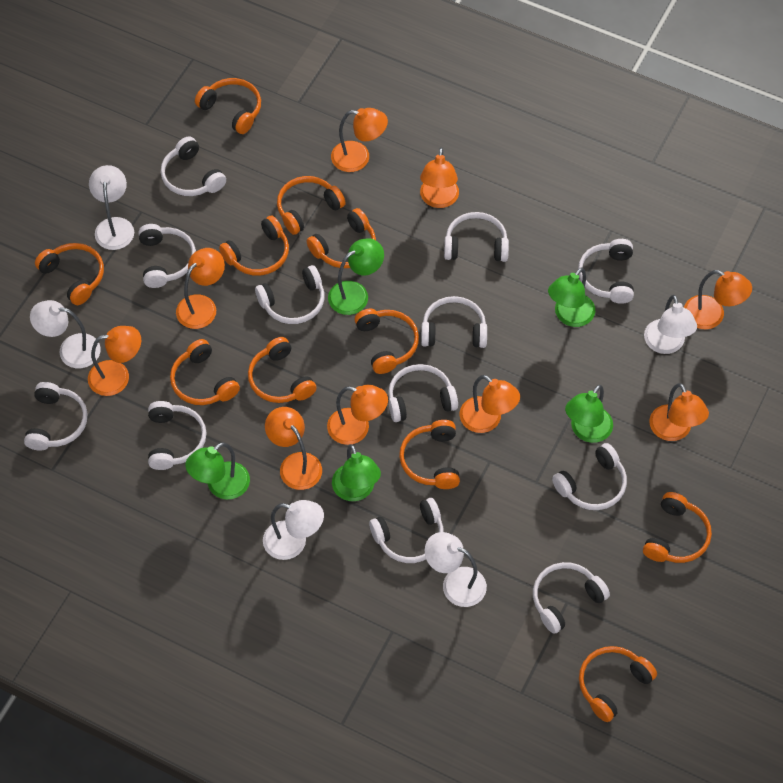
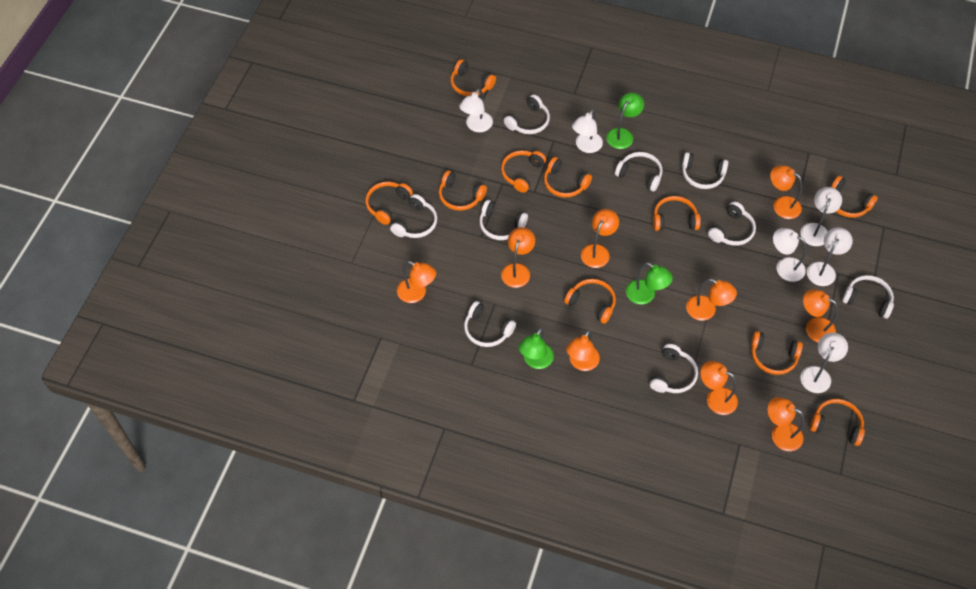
green lamp: 5 -> 3
orange headphones: 11 -> 10
white headphones: 12 -> 9
white lamp: 5 -> 6

